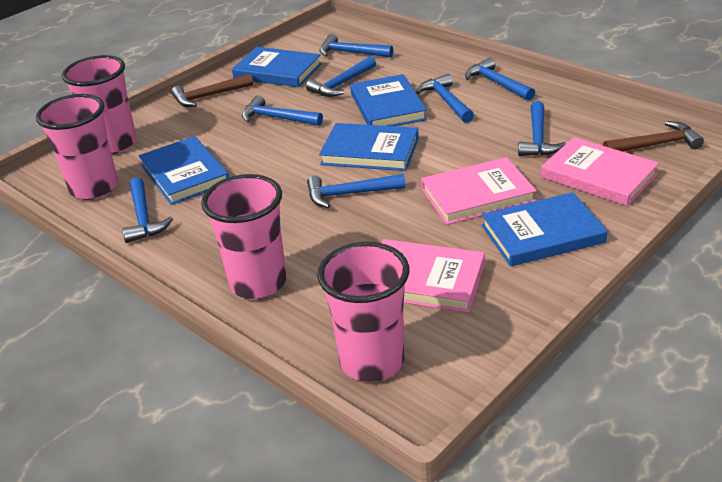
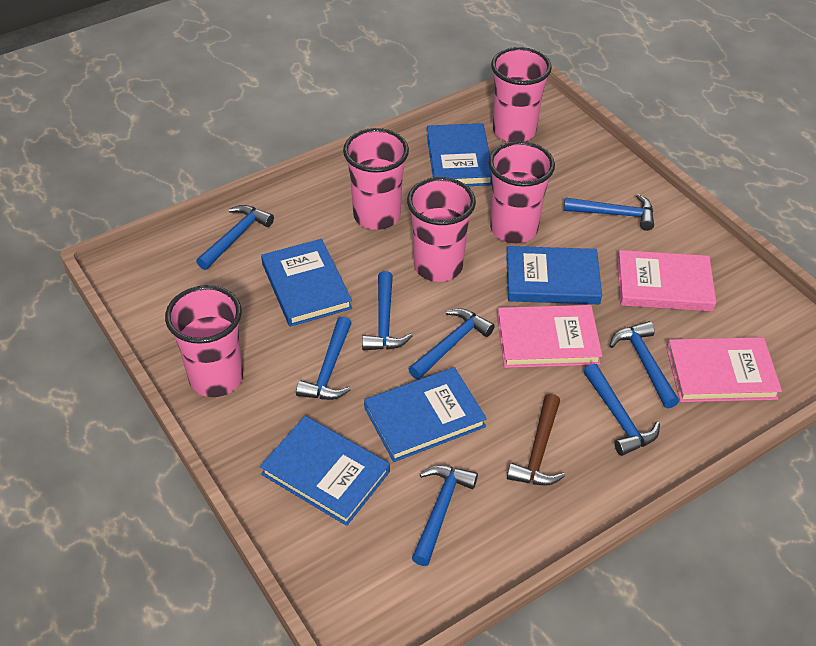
brown hammer: 2 -> 1
pink cup: 4 -> 5

